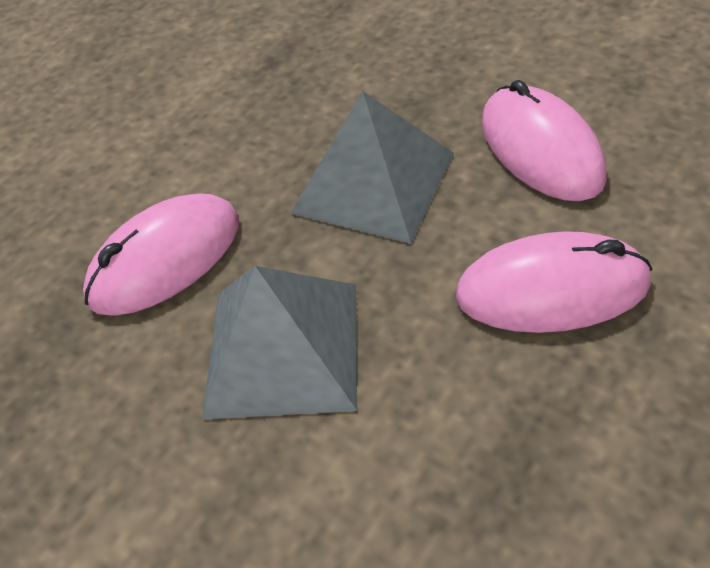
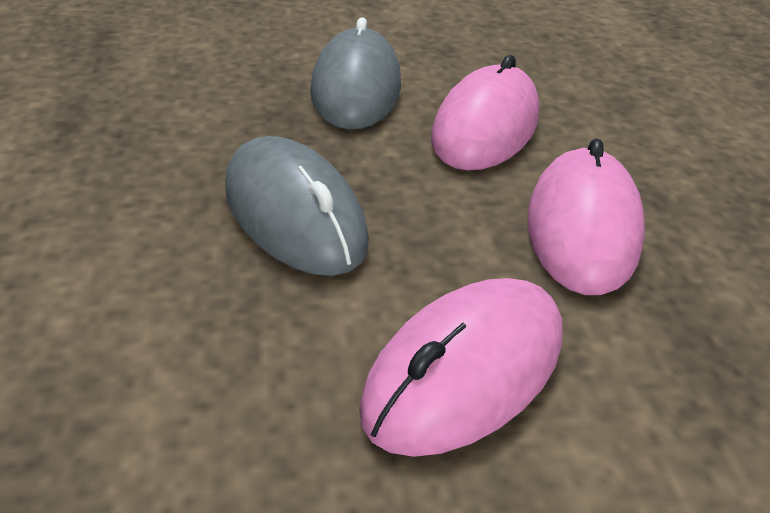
grey mouse: 0 -> 2
grey pyramid: 2 -> 0

